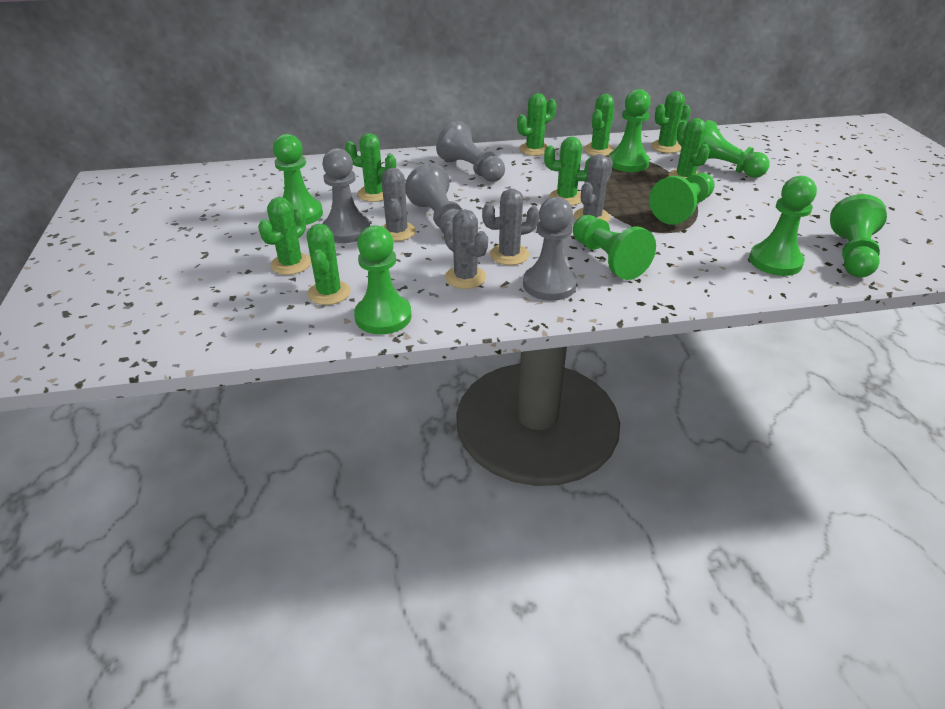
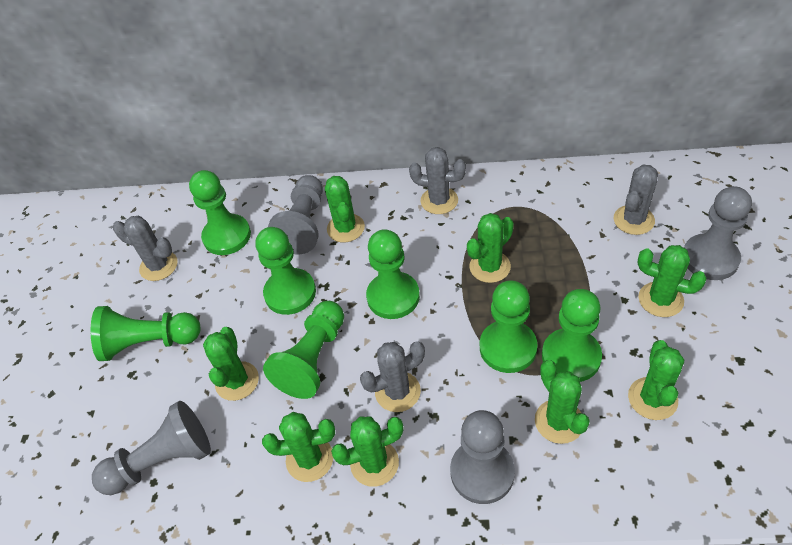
green pawn: 8 -> 7

